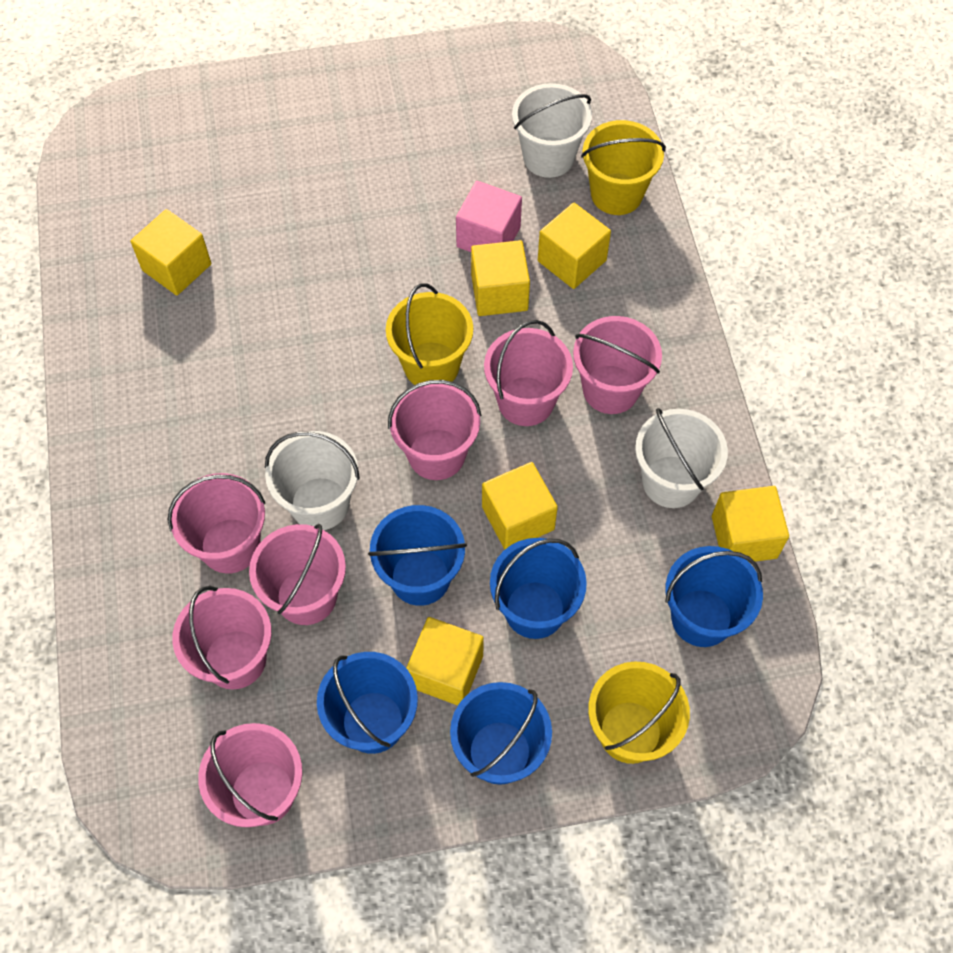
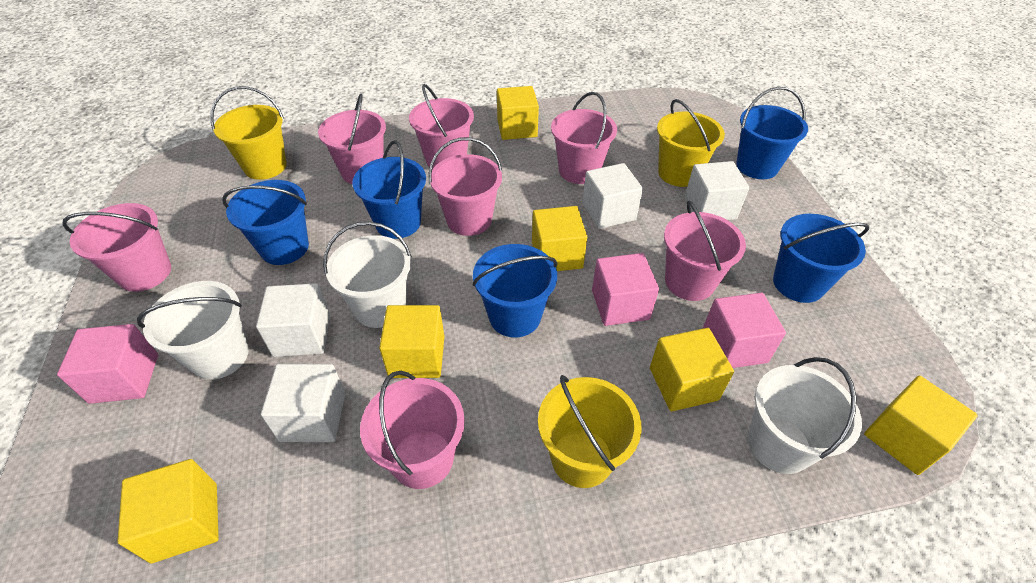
pink cube: 1 -> 3
white cube: 0 -> 4

